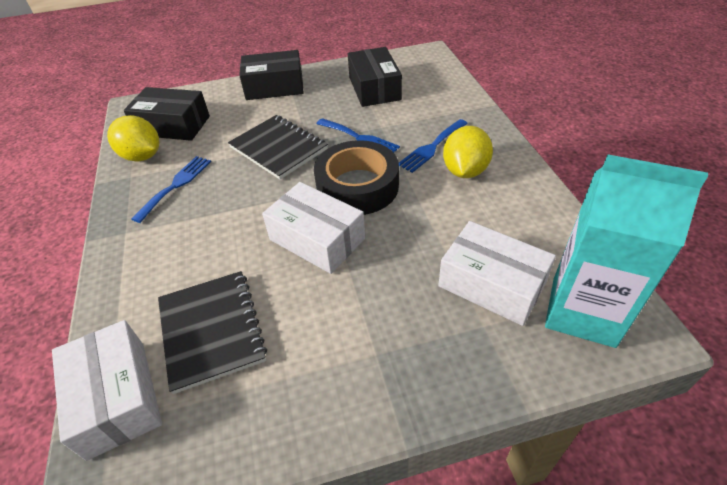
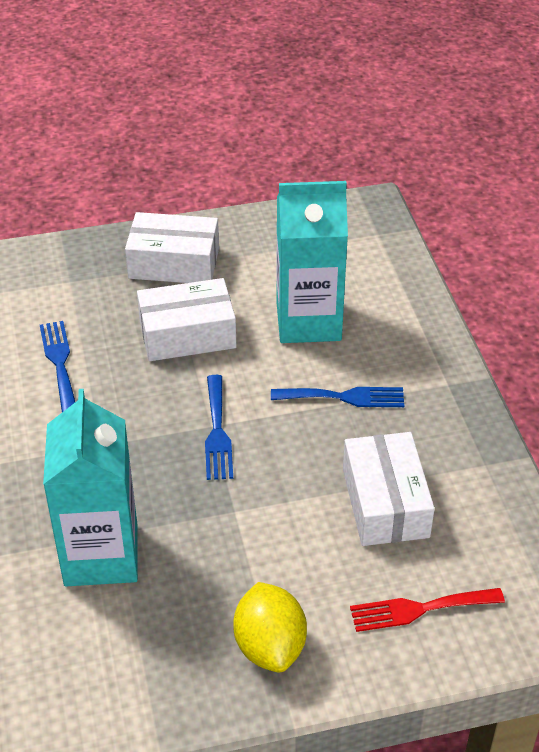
black box: 3 -> 0
black notebook: 2 -> 0
black tape: 1 -> 0
red fork: 0 -> 1
turquoise carton: 1 -> 2
yellow lemon: 2 -> 1

